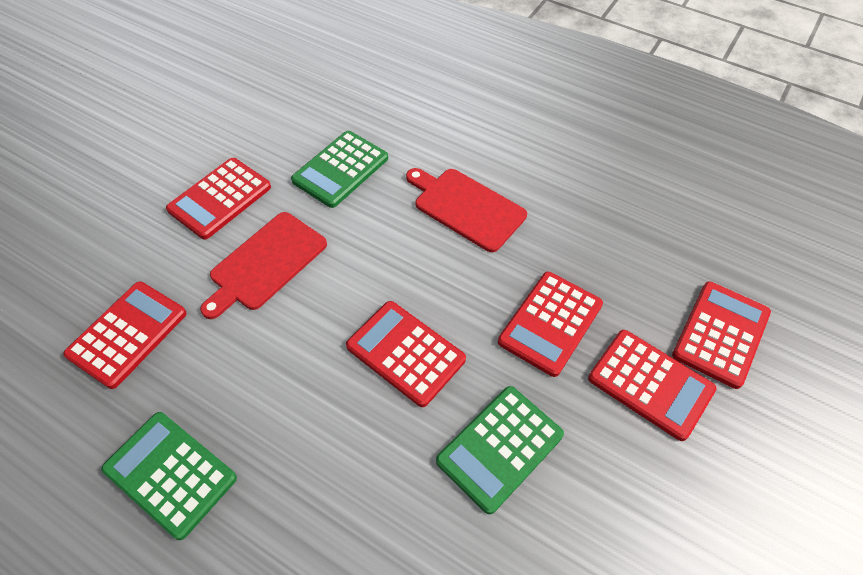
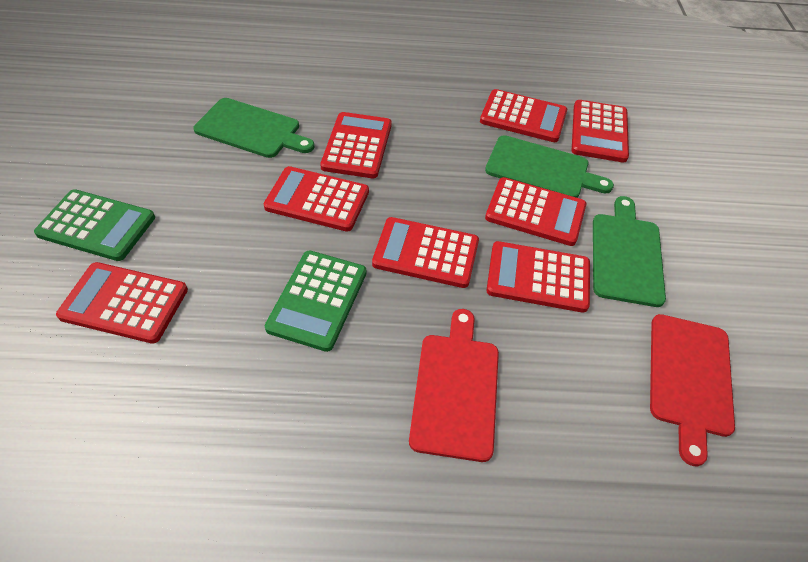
green calculator: 3 -> 2
green cutting board: 0 -> 3
red calculator: 6 -> 8

